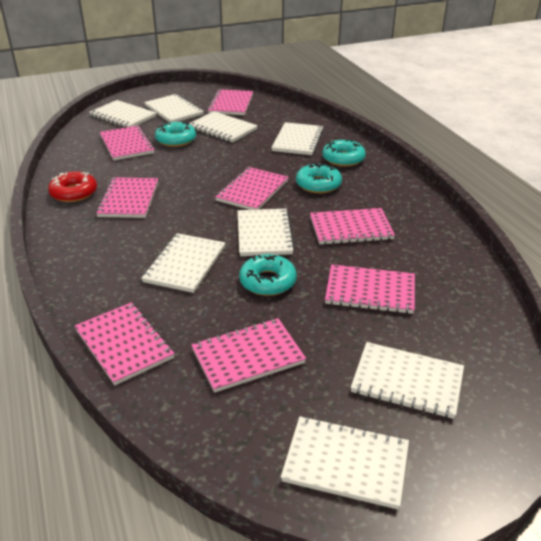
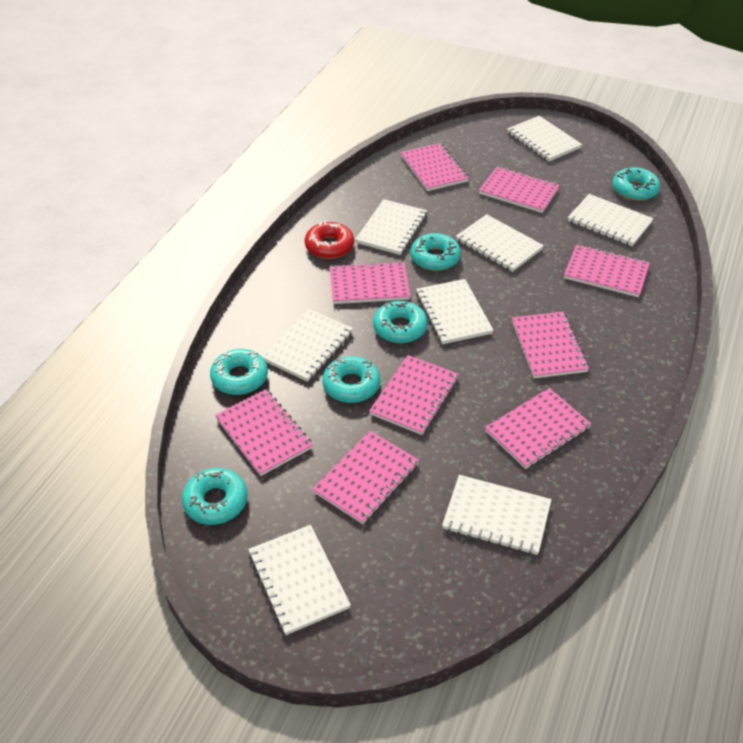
pink notebook: 8 -> 9
turquoise donut: 4 -> 6

